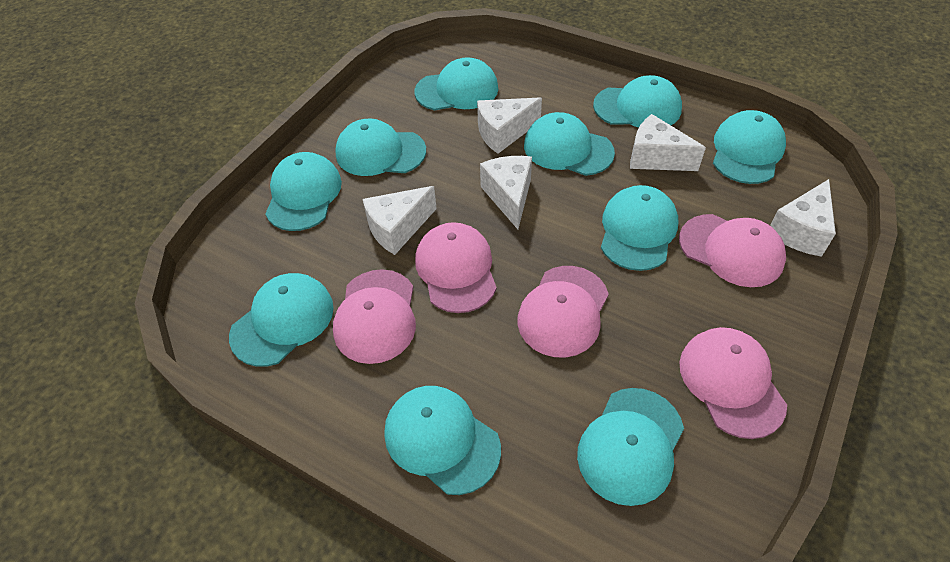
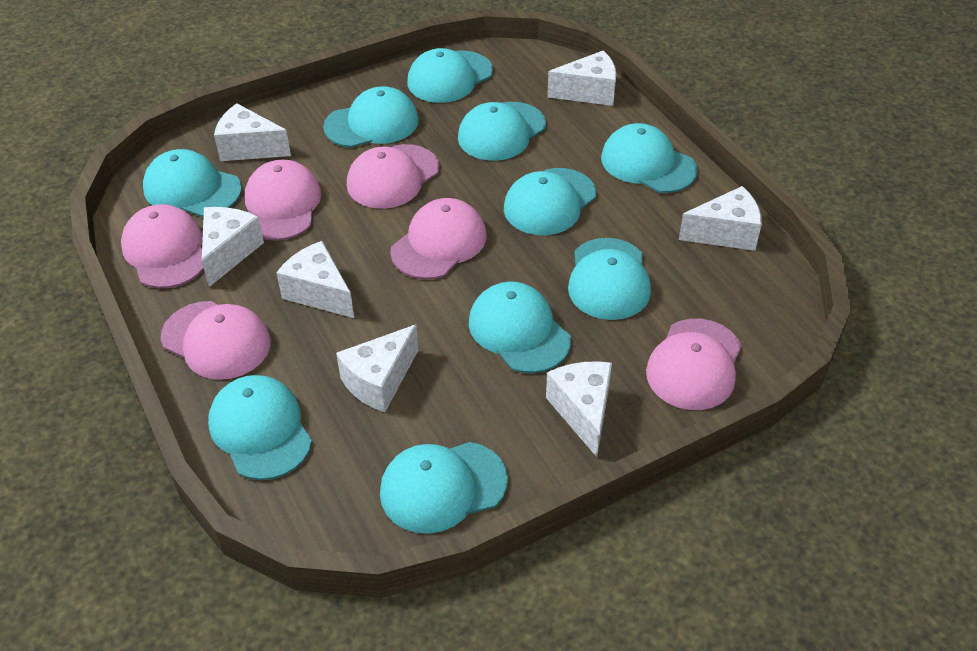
pink cap: 5 -> 6
white cheese: 5 -> 7

